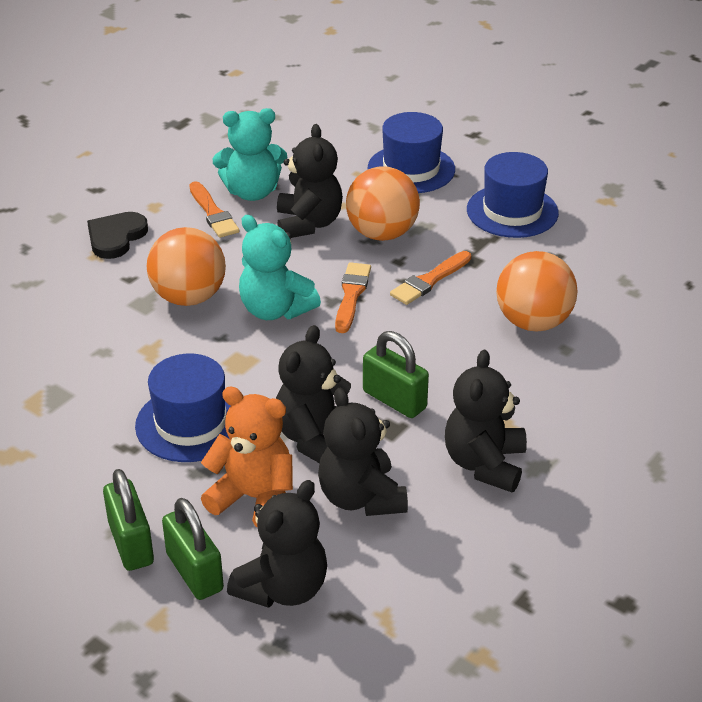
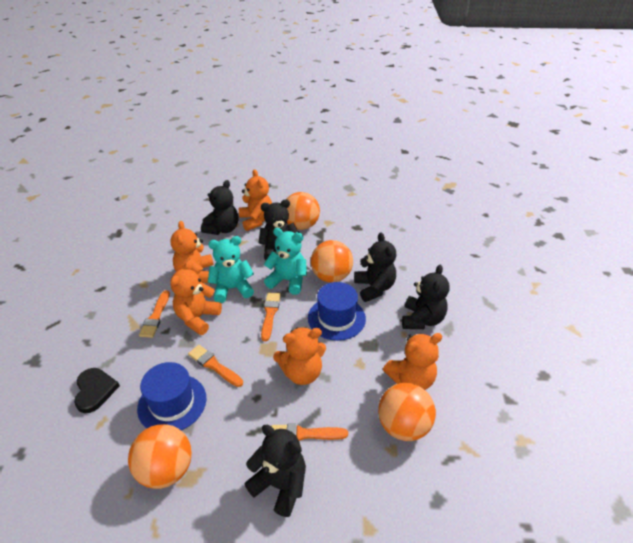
blue hat: 3 -> 2
green padlock: 3 -> 0
orange ball: 3 -> 4
orange brush: 3 -> 4
orange teddy bear: 1 -> 5

